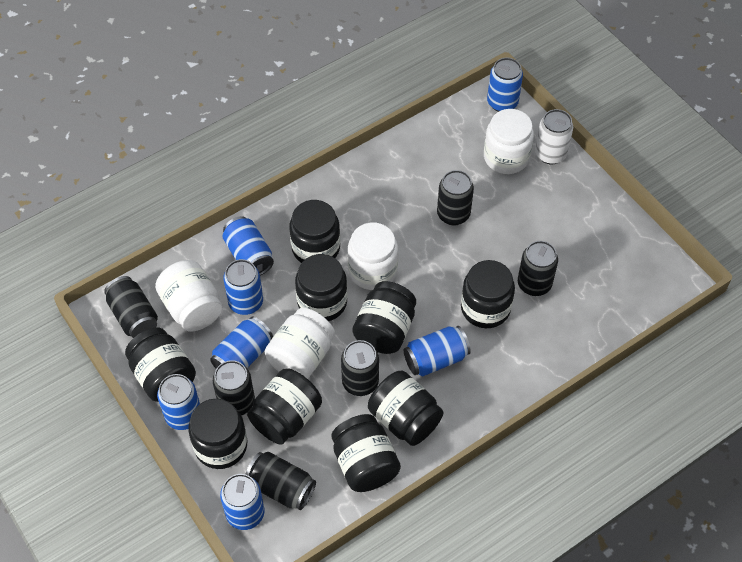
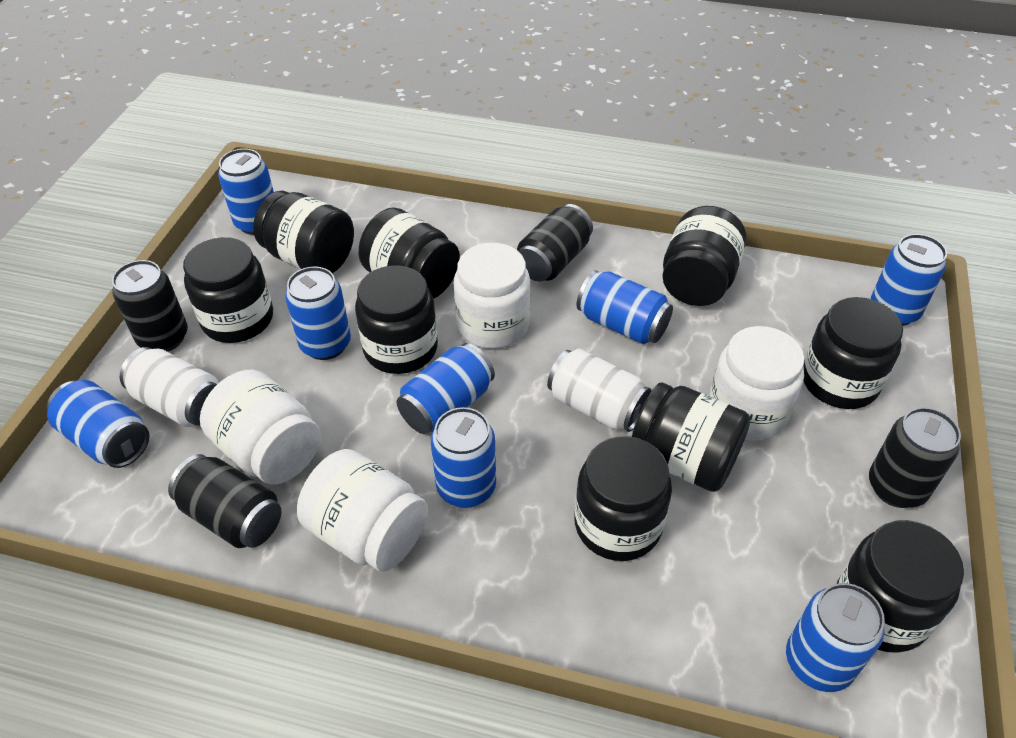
black can: 6 -> 4
blue can: 7 -> 8
white can: 1 -> 2

